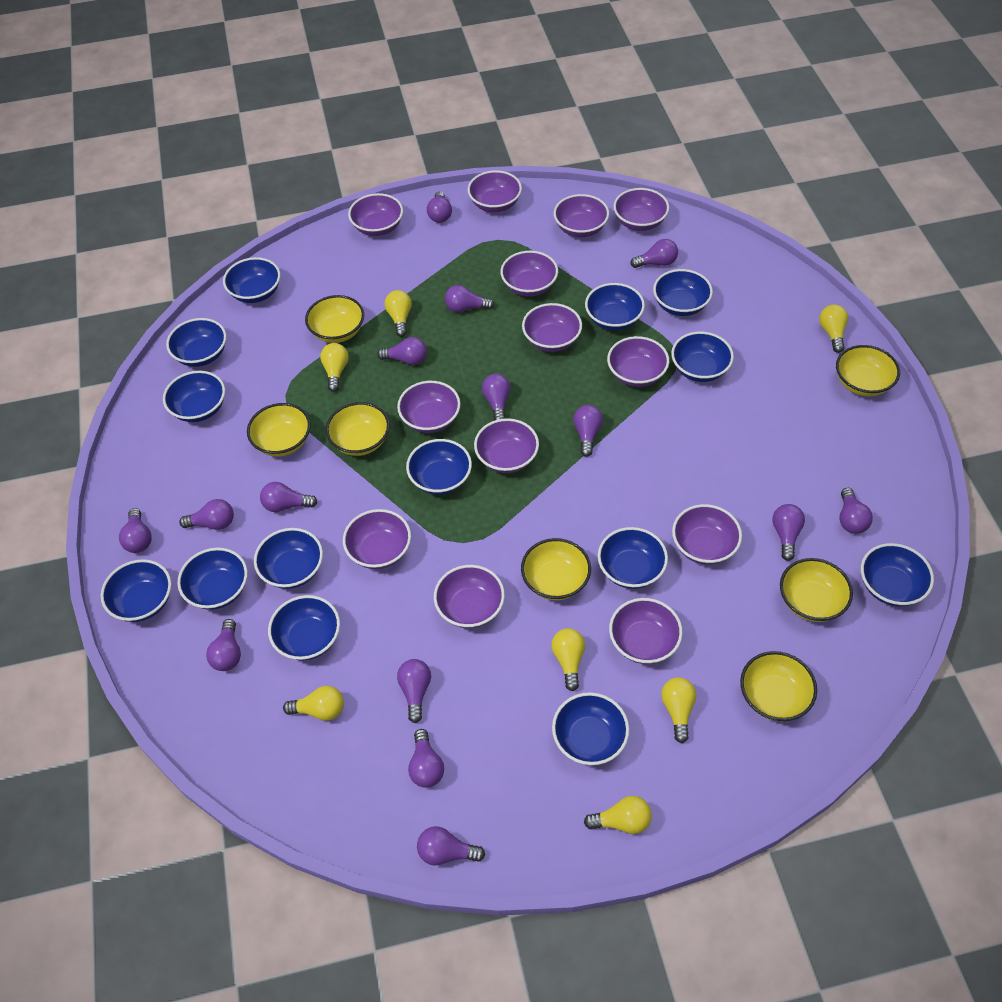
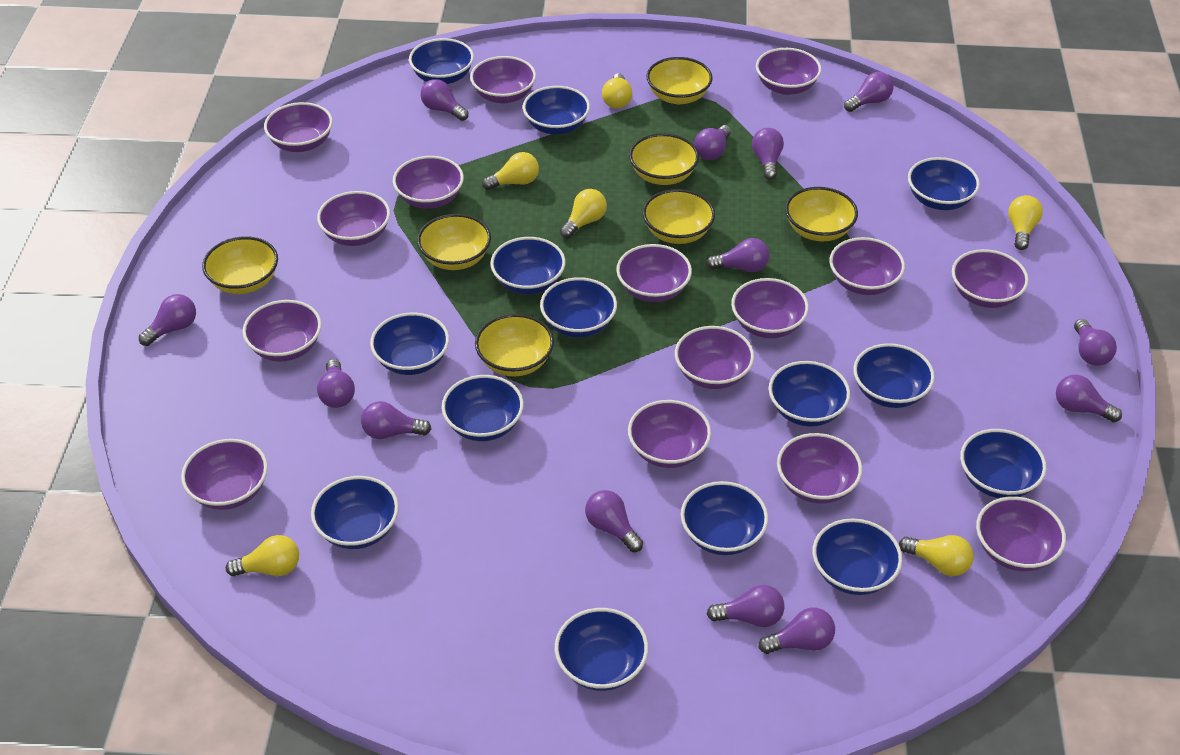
purple bowl: 13 -> 15
purple light bulb: 15 -> 13
yellow light bulb: 7 -> 6

